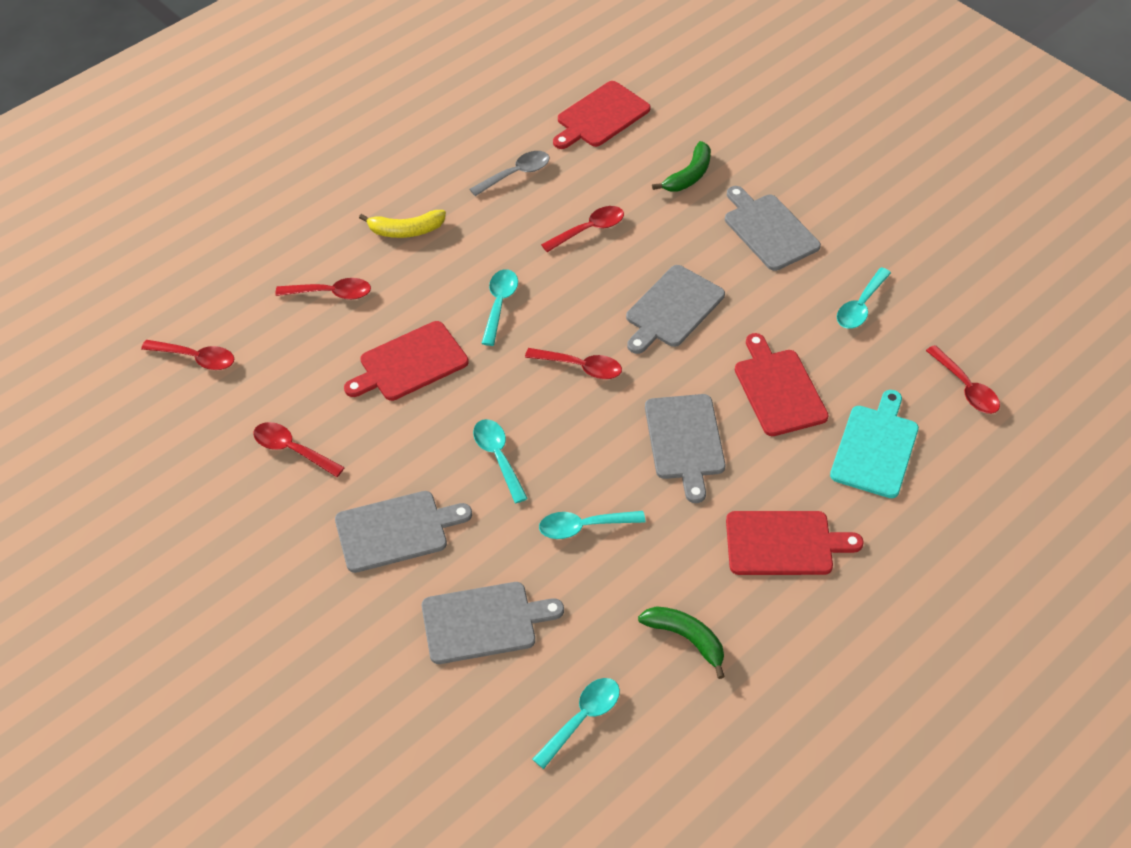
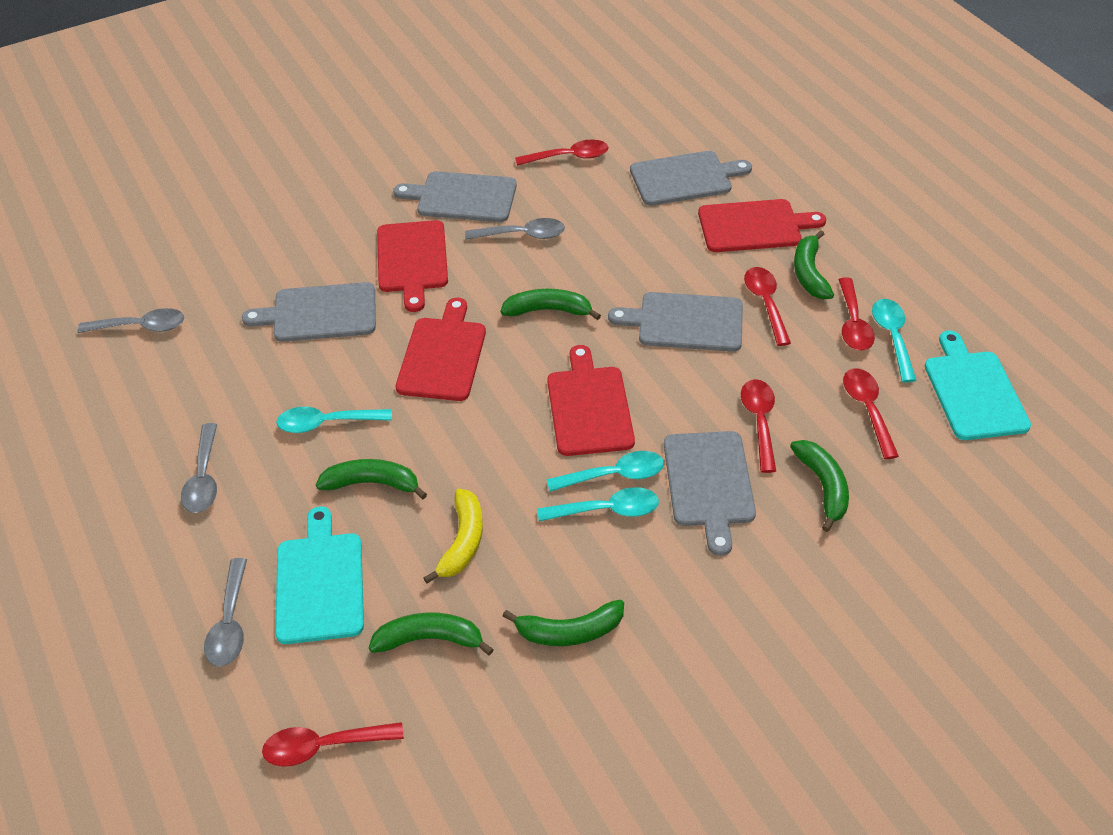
green banana: 2 -> 6
grey spoon: 1 -> 4
turquoise cutting board: 1 -> 2
turquoise spoon: 5 -> 4

